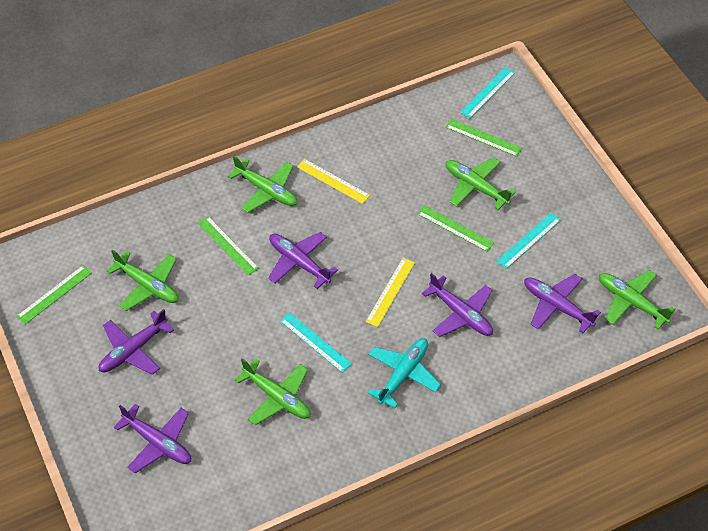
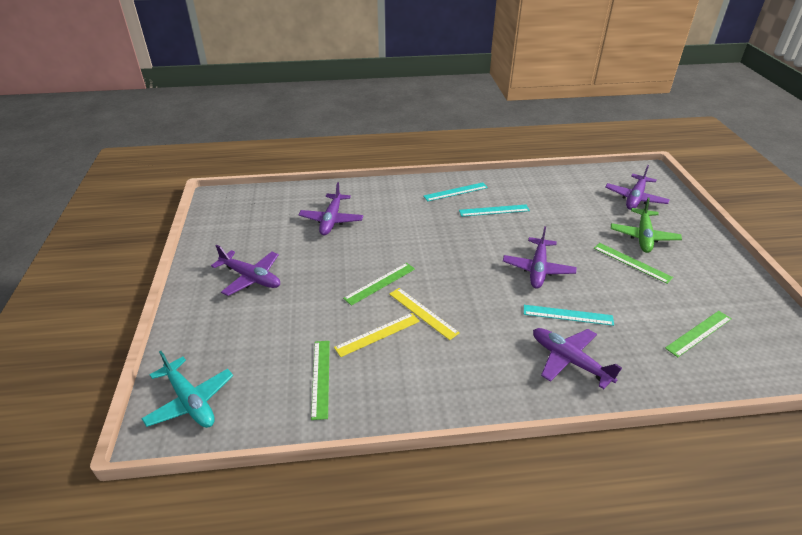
green plane: 5 -> 1

